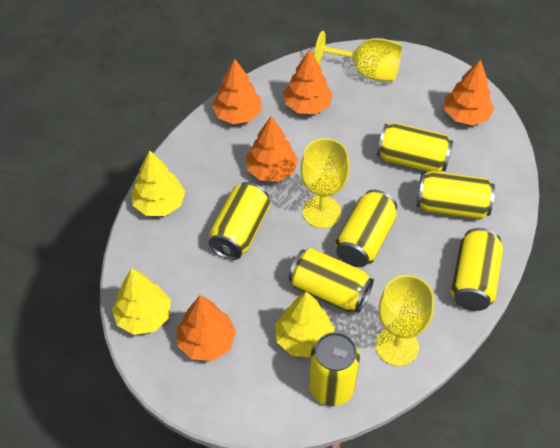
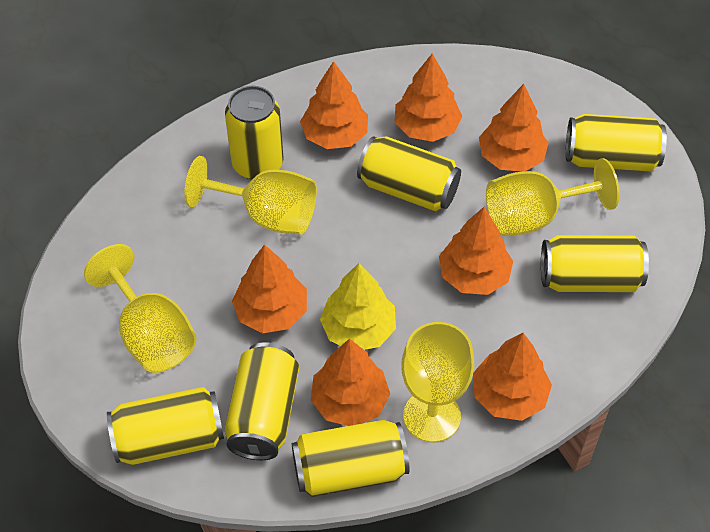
orange tree: 5 -> 7
yellow goblet: 3 -> 4
yellow tree: 3 -> 1

